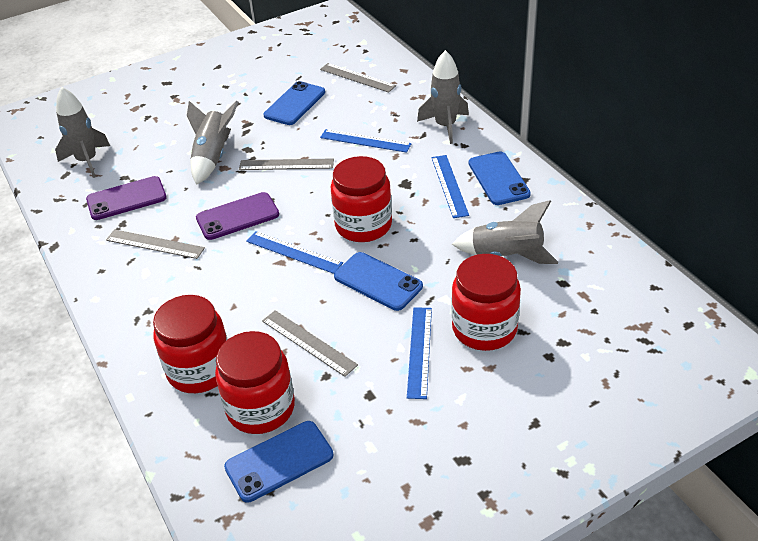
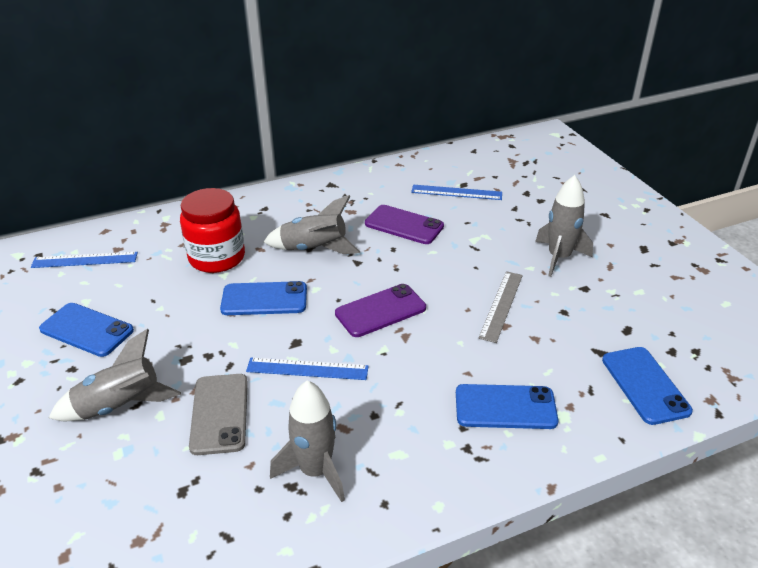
blue ruler: 4 -> 3
grey phone: 0 -> 1
grey ruler: 4 -> 1
red jar: 4 -> 1

